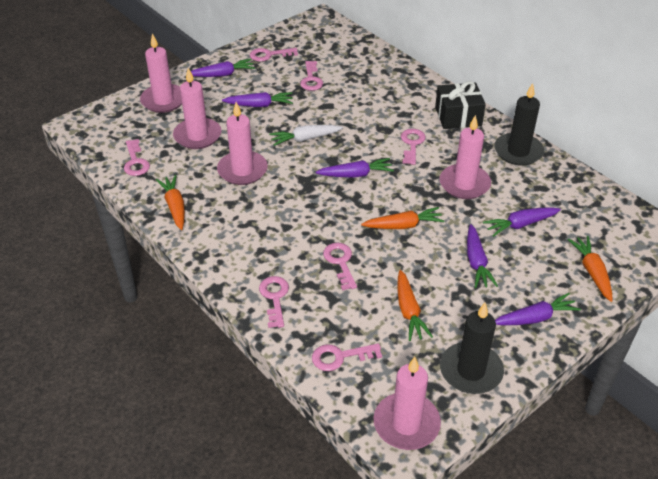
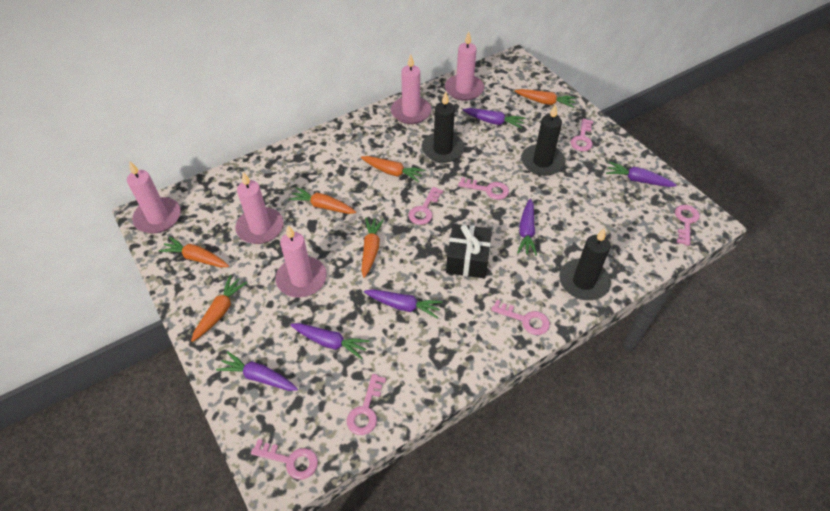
black candle: 2 -> 3
orange carrot: 4 -> 6
white carrot: 1 -> 0

